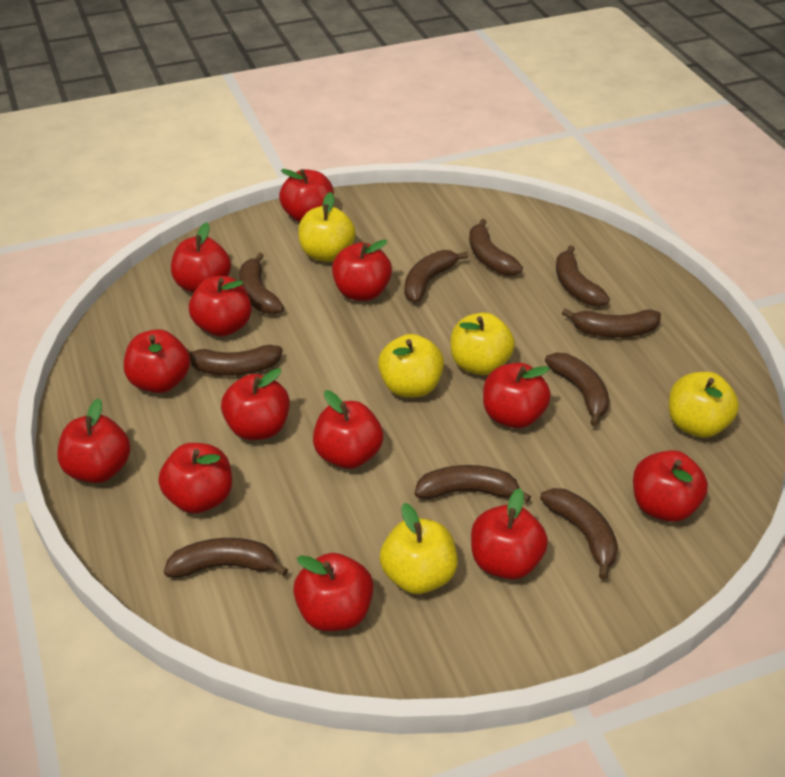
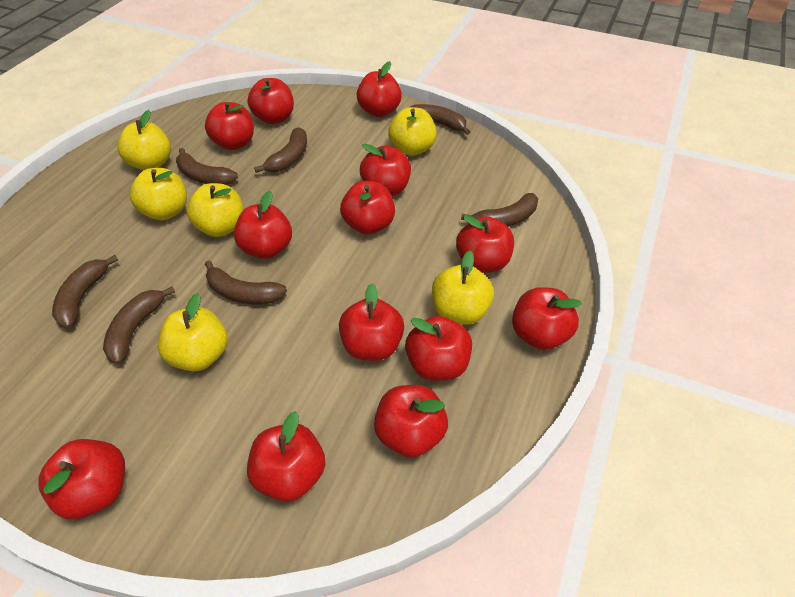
brown banana: 10 -> 7
yellow apple: 5 -> 6

